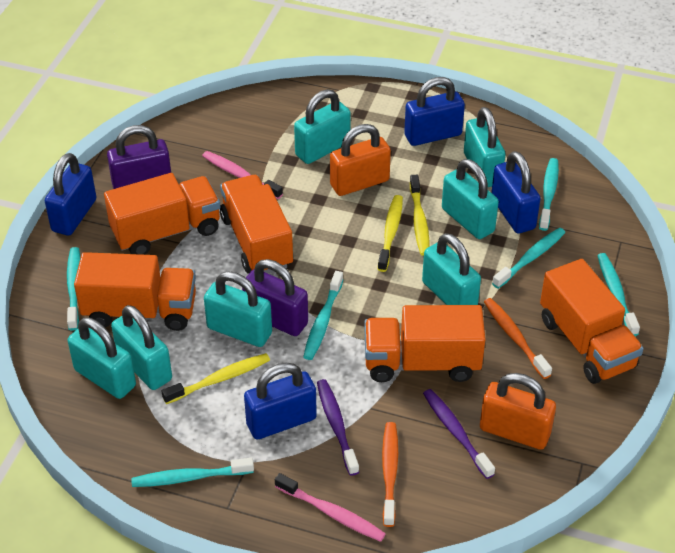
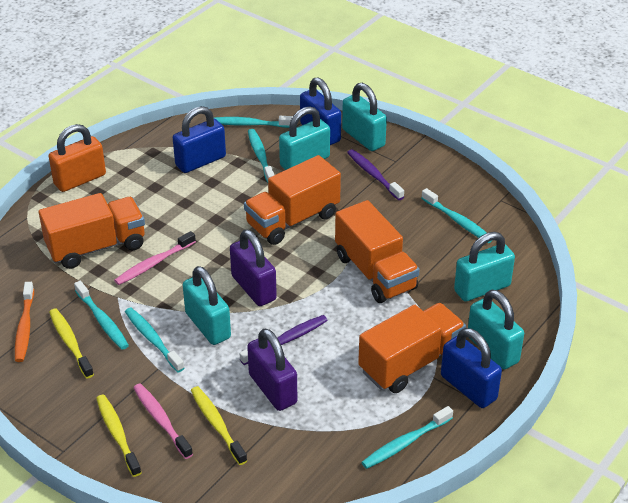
blue padlock: 4 -> 3
orange padlock: 2 -> 1
orange toothbrush: 2 -> 1
orange truck: 5 -> 4
turquoise padlock: 7 -> 5

